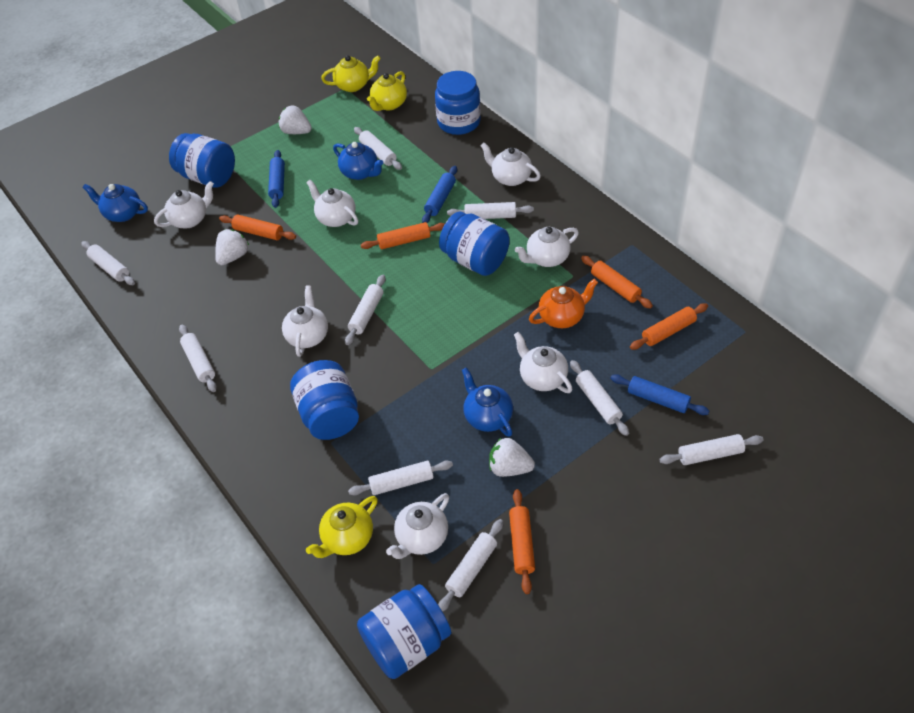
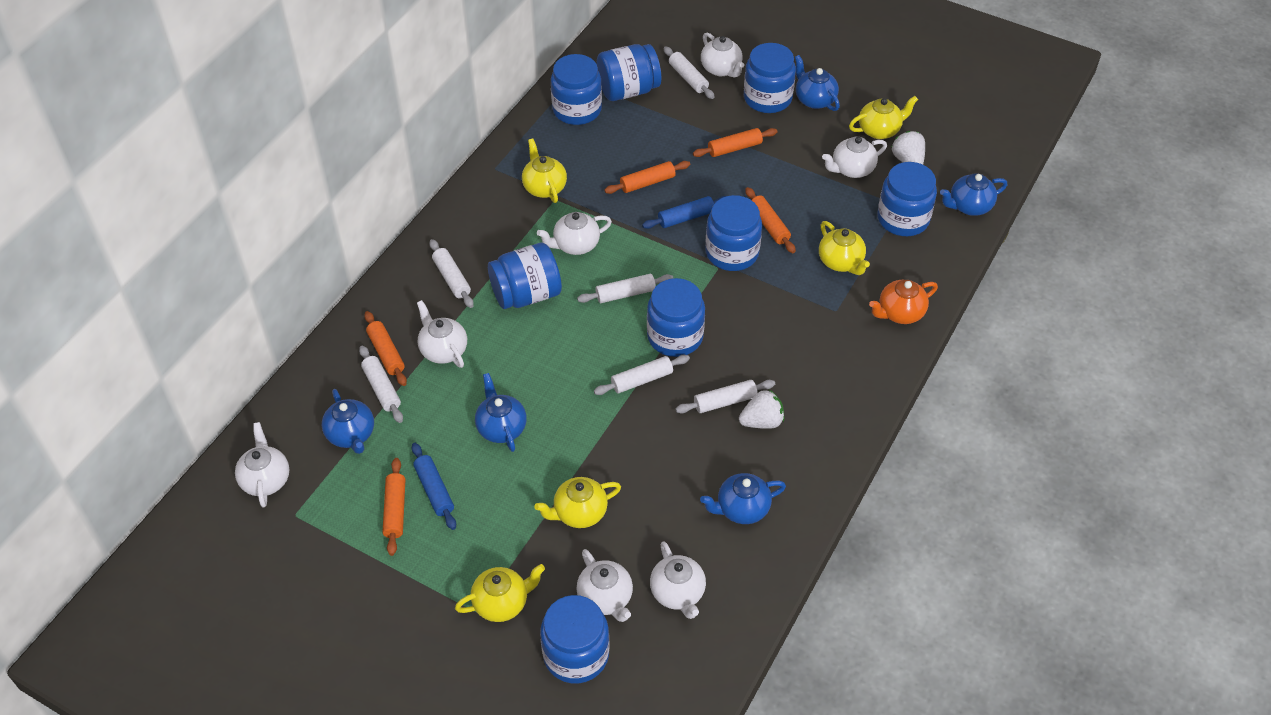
blue jar: 5 -> 8
blue rolling pin: 3 -> 2
blue teapot: 3 -> 5
white rolling pin: 9 -> 6
white strawberry: 3 -> 2
yellow teapot: 3 -> 5

